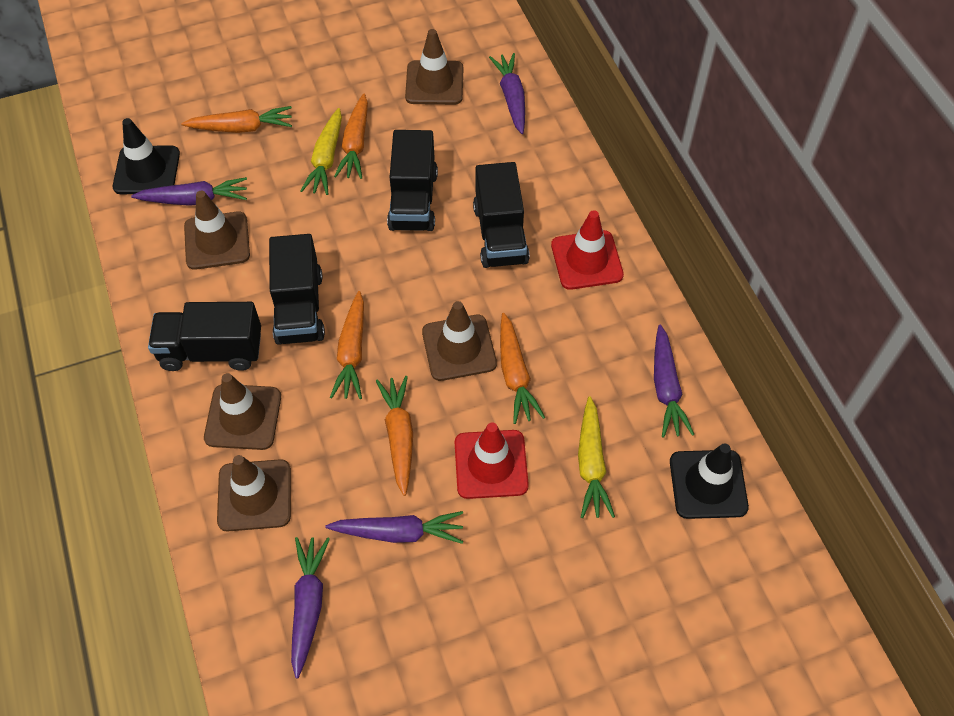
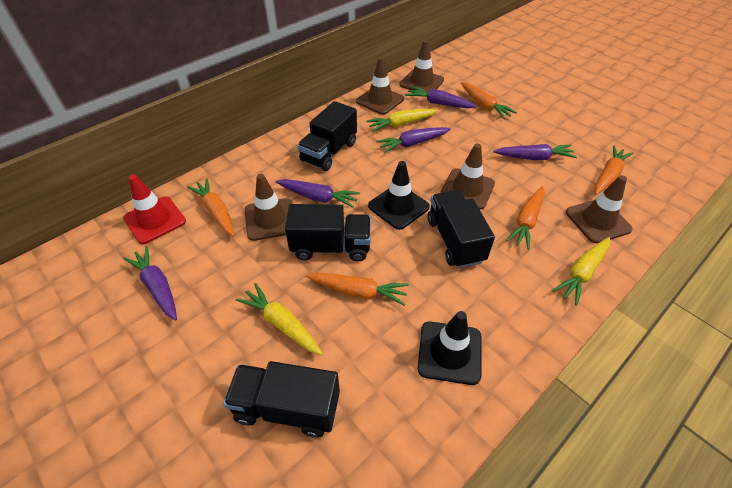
red traffic cone: 2 -> 1
yellow carrot: 2 -> 3

